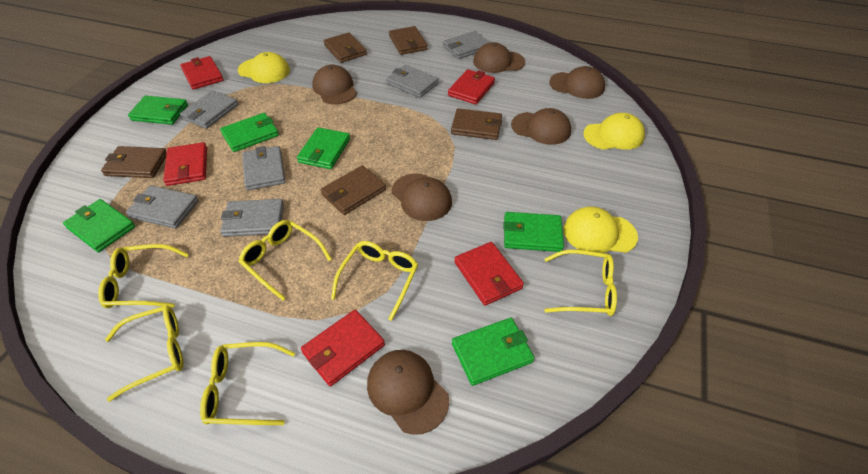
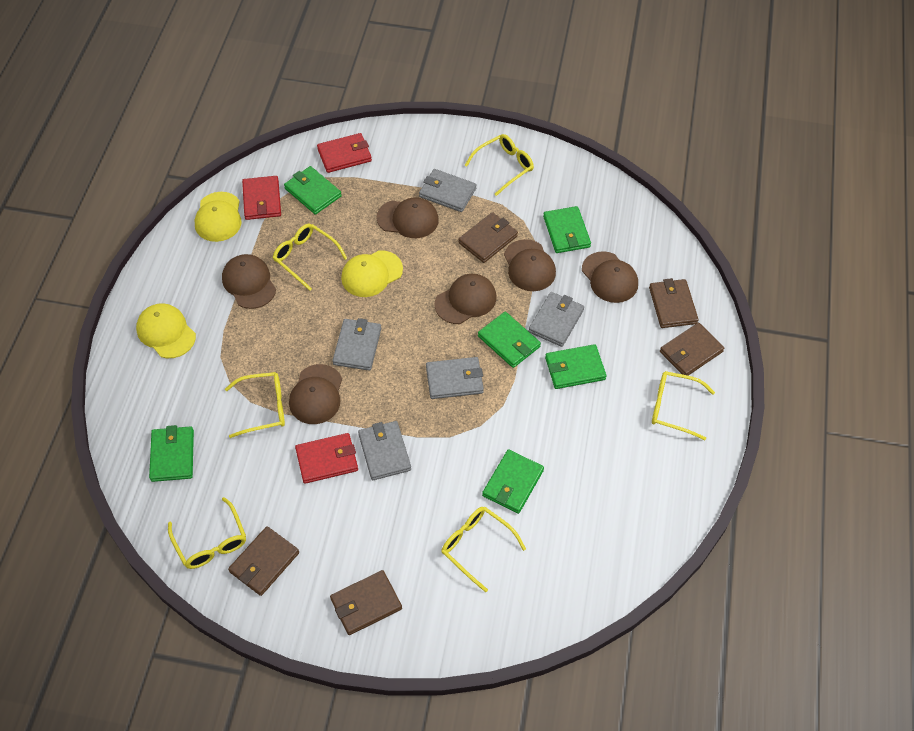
grey wallet: 6 -> 5
red wallet: 5 -> 3

